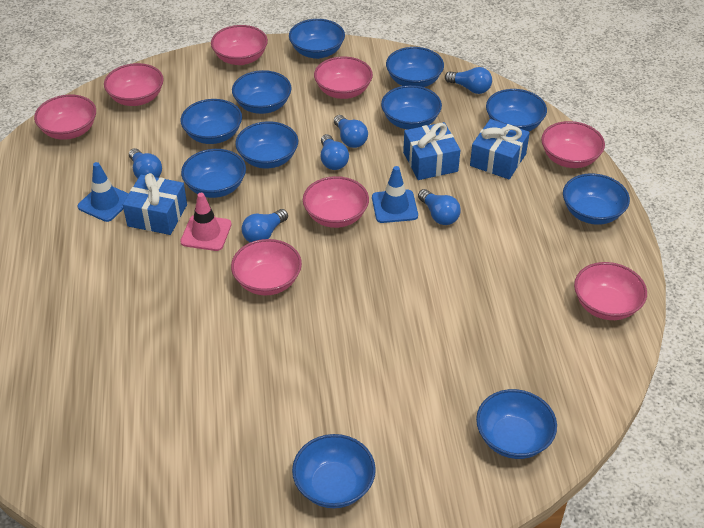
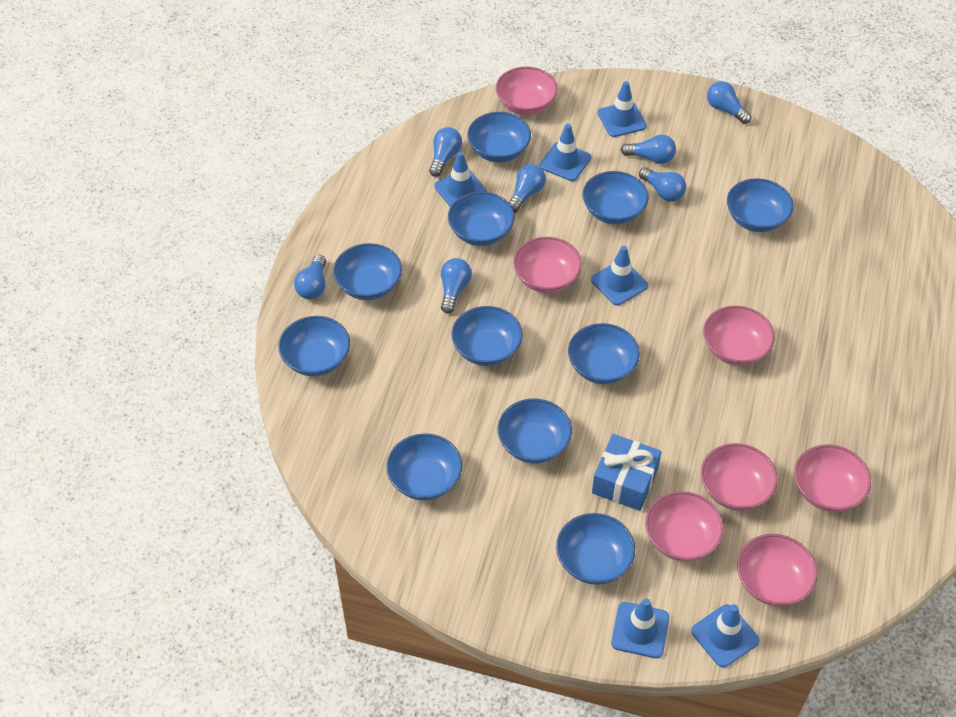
blue gift: 3 -> 1
blue light bulb: 6 -> 7
blue traffic cone: 2 -> 6
pink bowl: 8 -> 7
pink traffic cone: 1 -> 0

